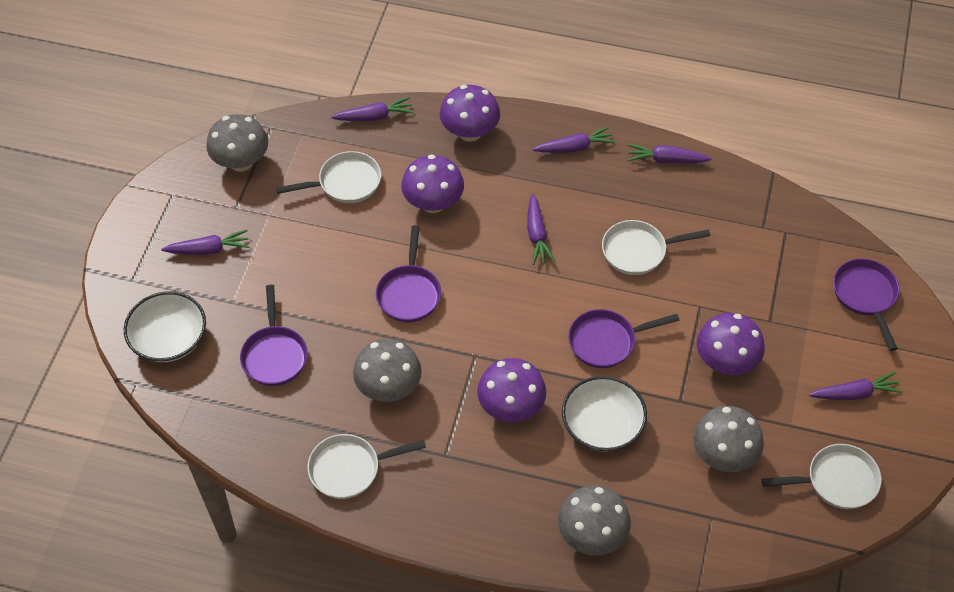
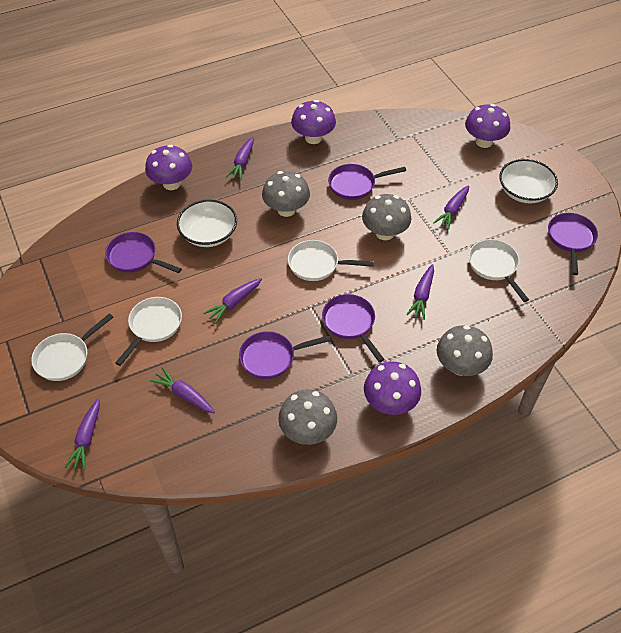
purple pan: 4 -> 5

